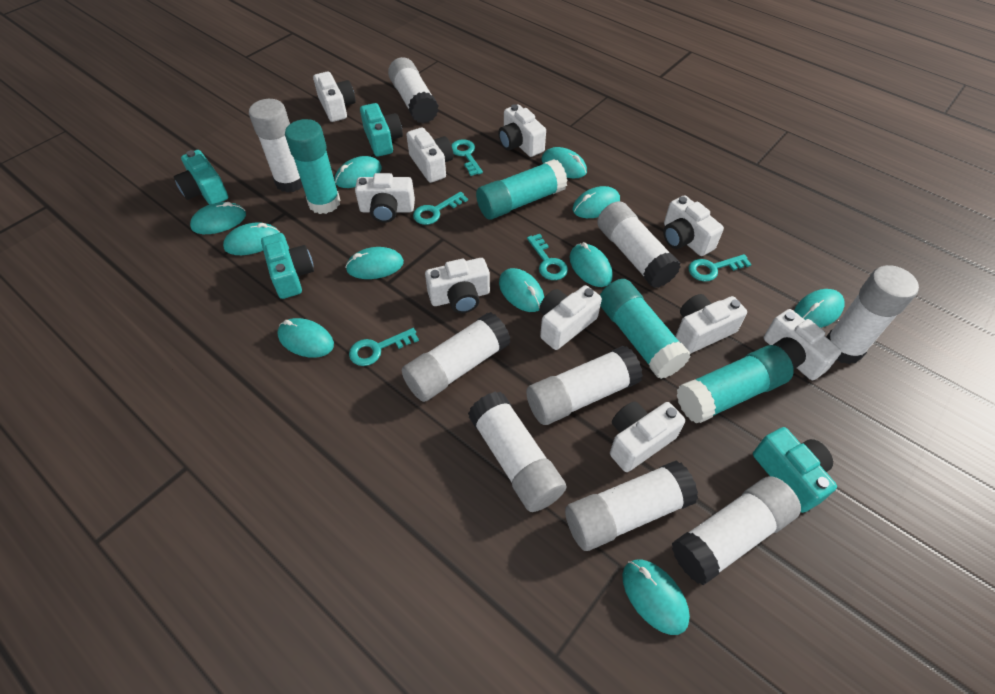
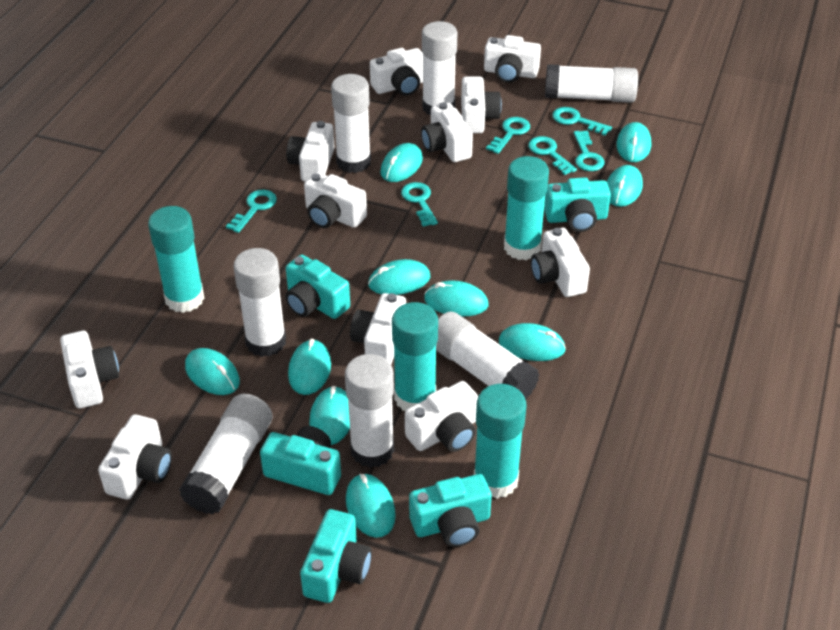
turquoise camera: 4 -> 5
turquoise key: 5 -> 6
turquoise mouse: 11 -> 10
white camera: 10 -> 11
white glue stick: 9 -> 7

